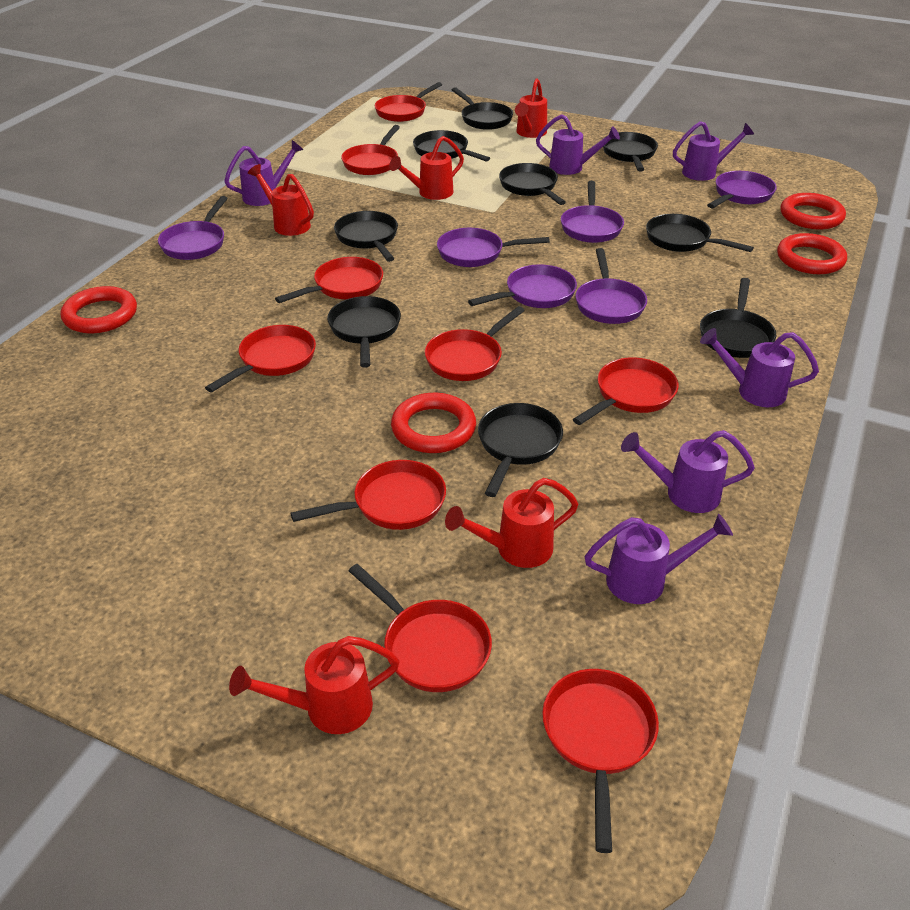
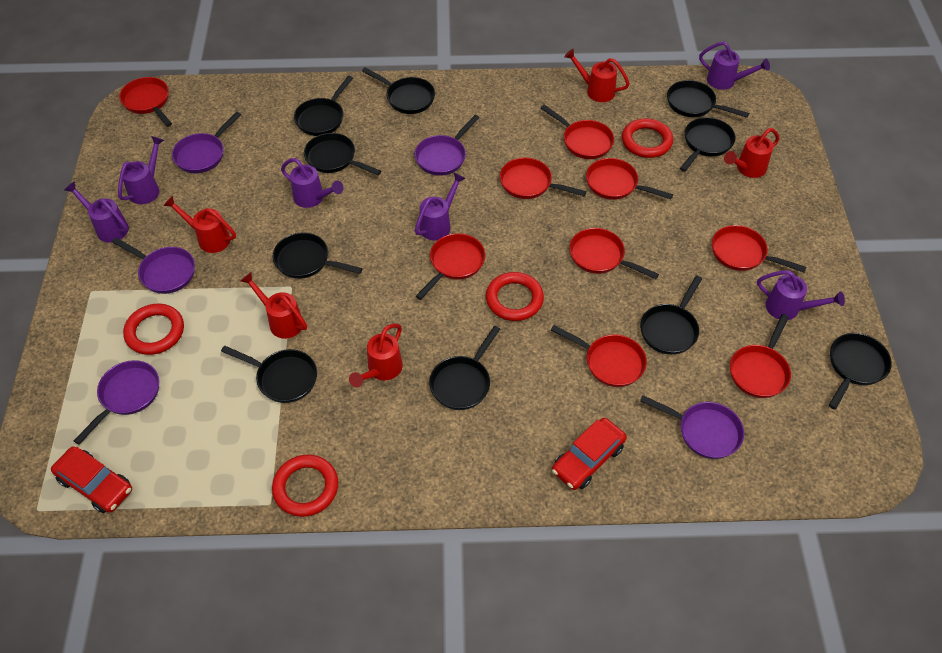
black pan: 9 -> 10
purple pan: 6 -> 5
red car: 0 -> 2

